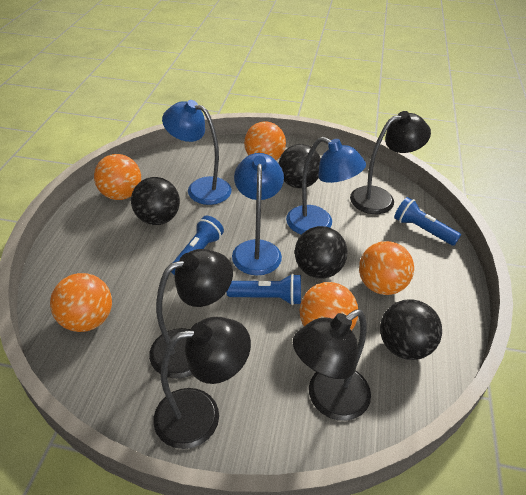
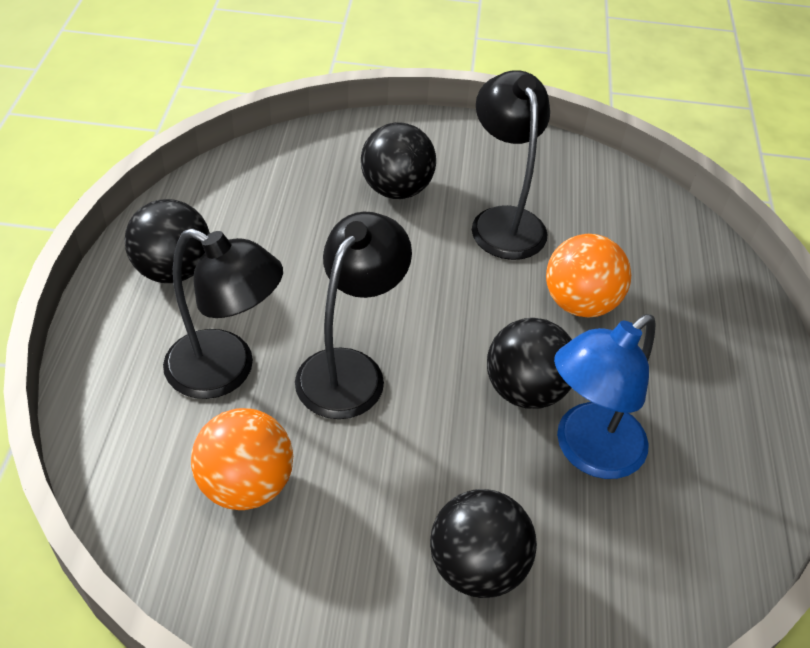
black lamp: 4 -> 3
blue flashlight: 3 -> 0
blue lamp: 3 -> 1
orange ball: 5 -> 2

